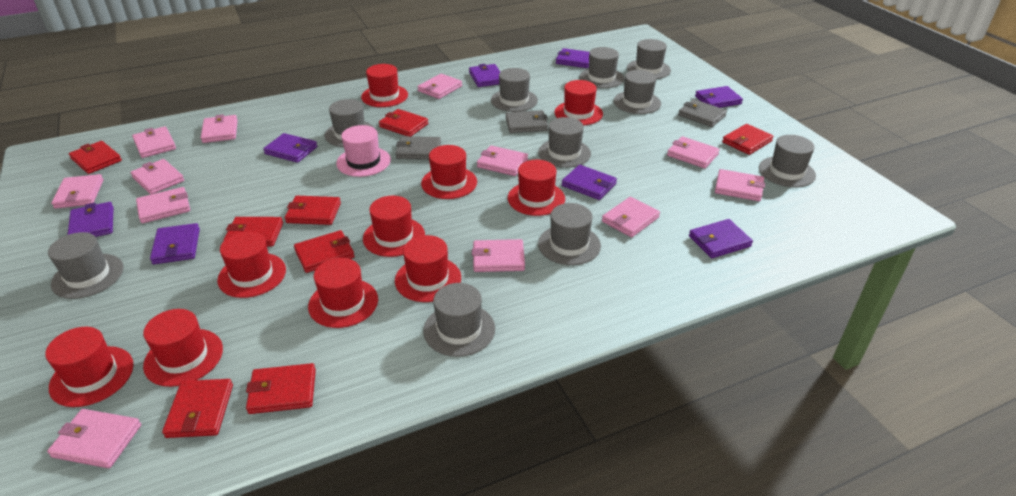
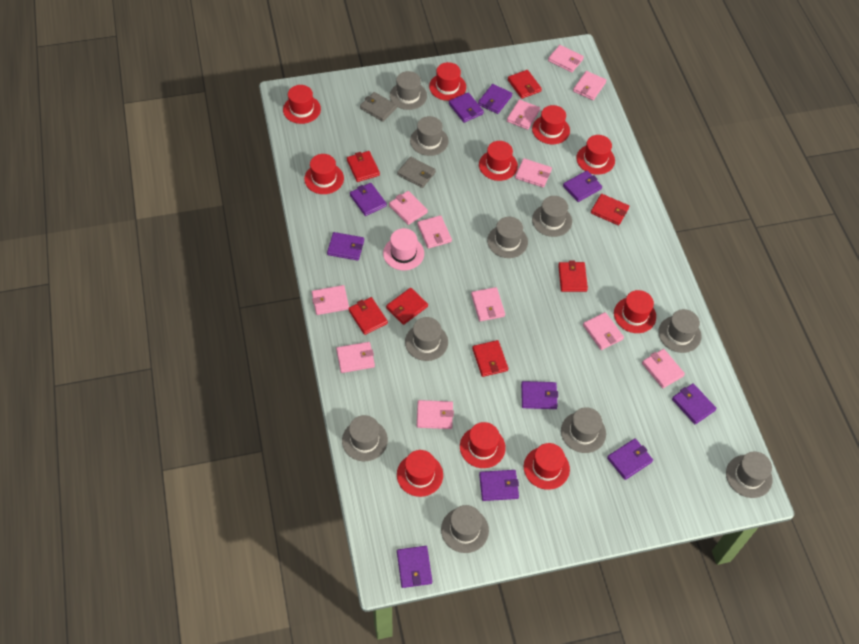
grey wallet: 3 -> 2
purple wallet: 8 -> 10
red wallet: 8 -> 7

